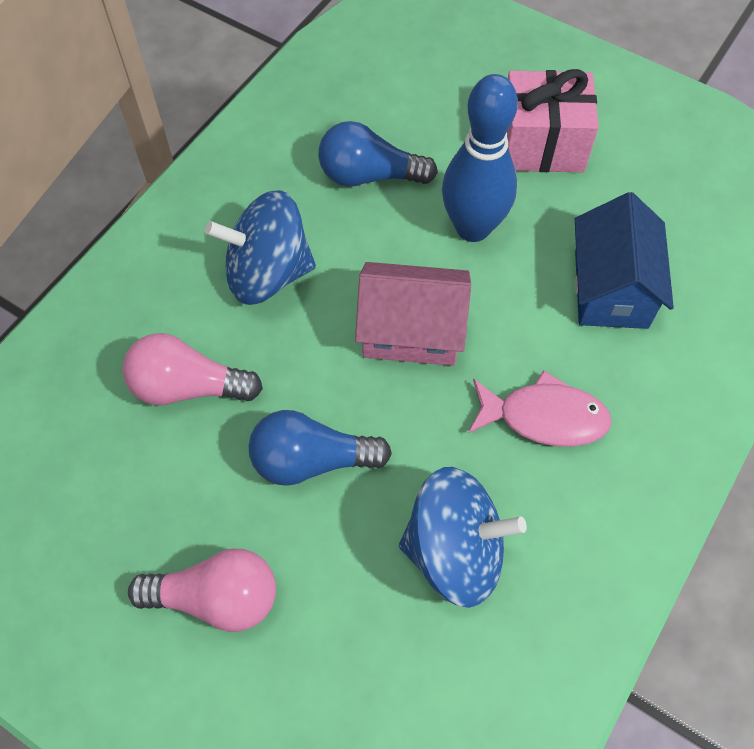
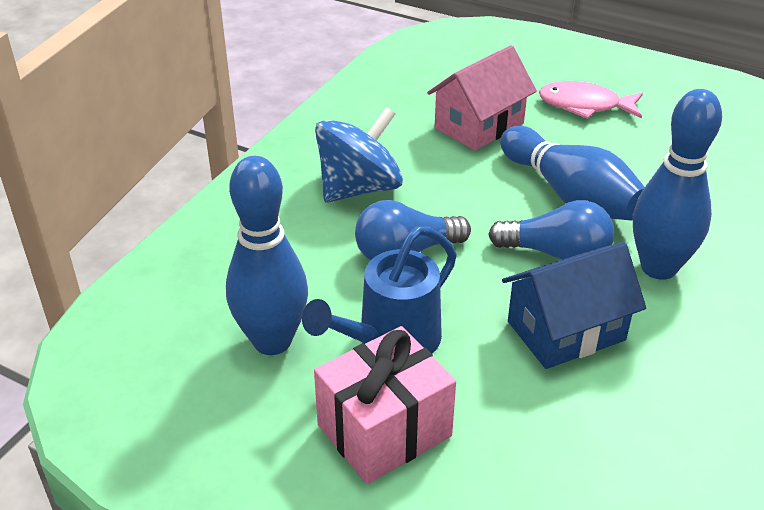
blue bowling pin: 1 -> 3
blue spinning top: 2 -> 1
blue watering can: 0 -> 1
pink light bulb: 2 -> 0

